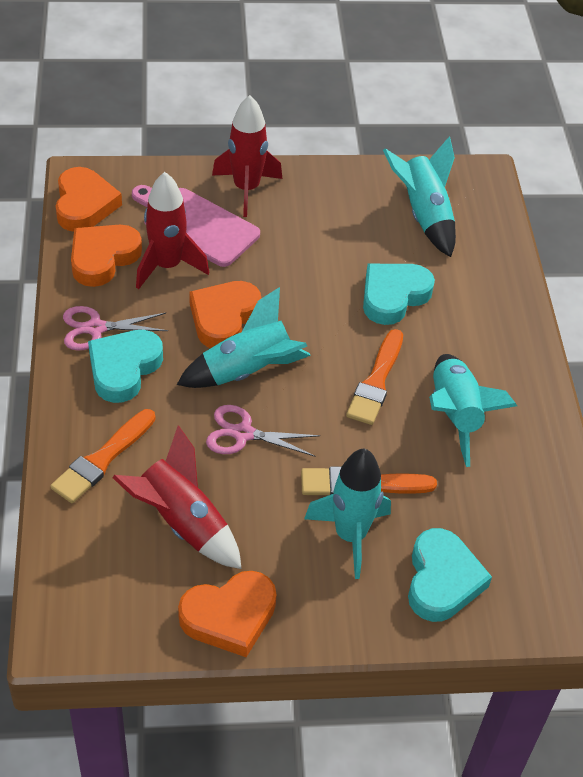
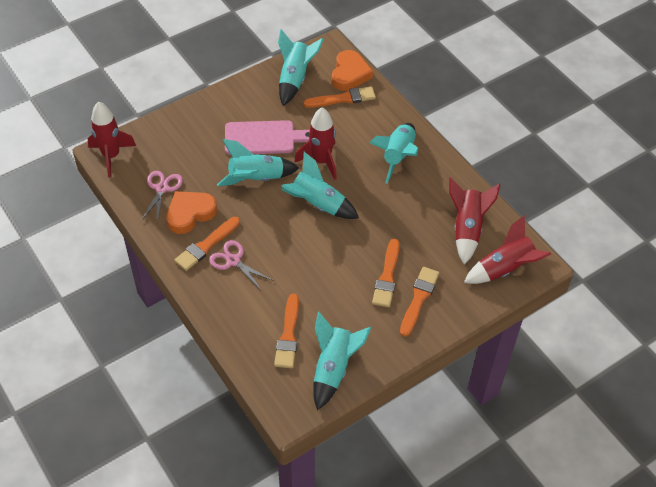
orange brush: 3 -> 5
orange heart: 4 -> 2
red rocket: 3 -> 4
turquoise heart: 3 -> 0
turquoise rocket: 4 -> 5

